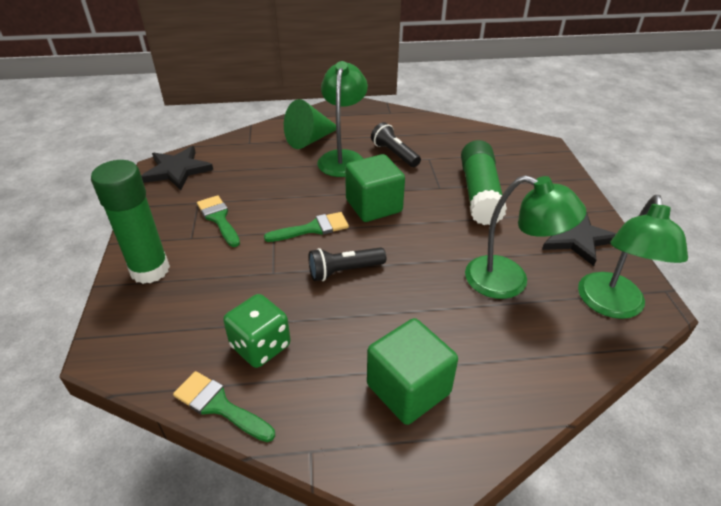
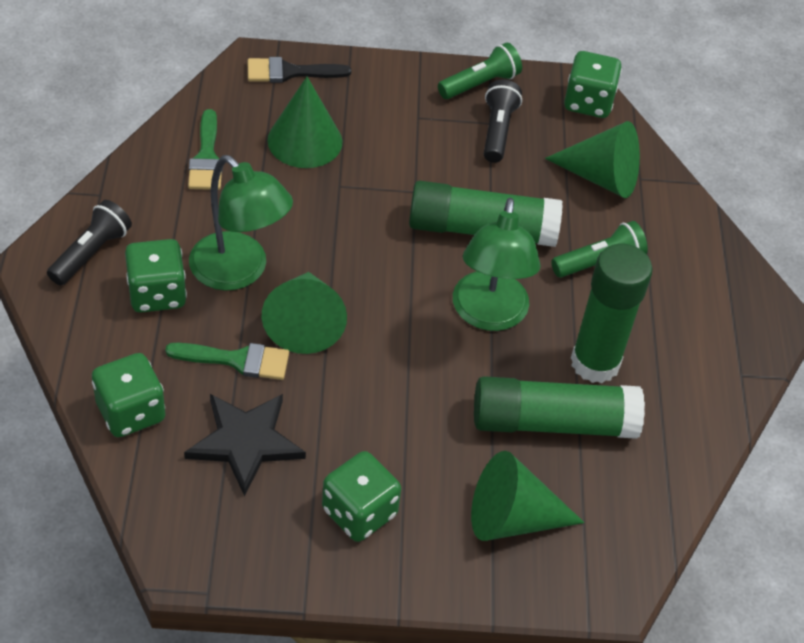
black brush: 0 -> 1
black star: 2 -> 1
green brush: 3 -> 2
green cone: 1 -> 4
green cube: 2 -> 0
green dice: 1 -> 4
green flashlight: 0 -> 2
green glue stick: 2 -> 3
green lamp: 3 -> 2

